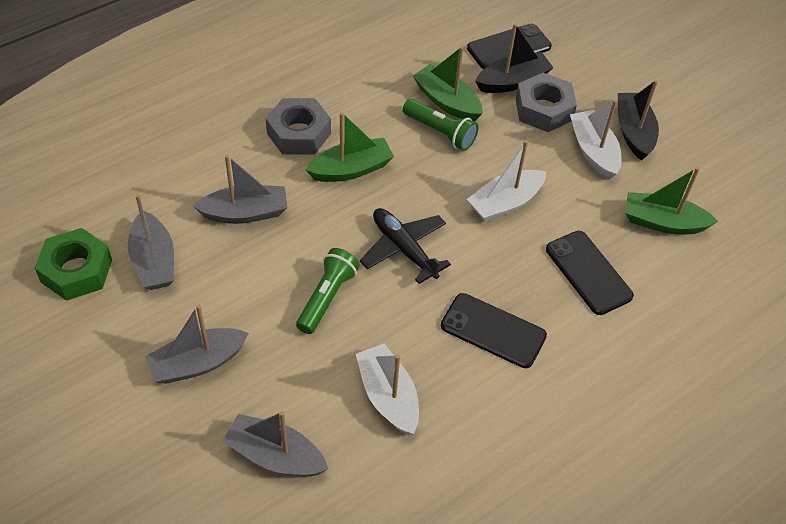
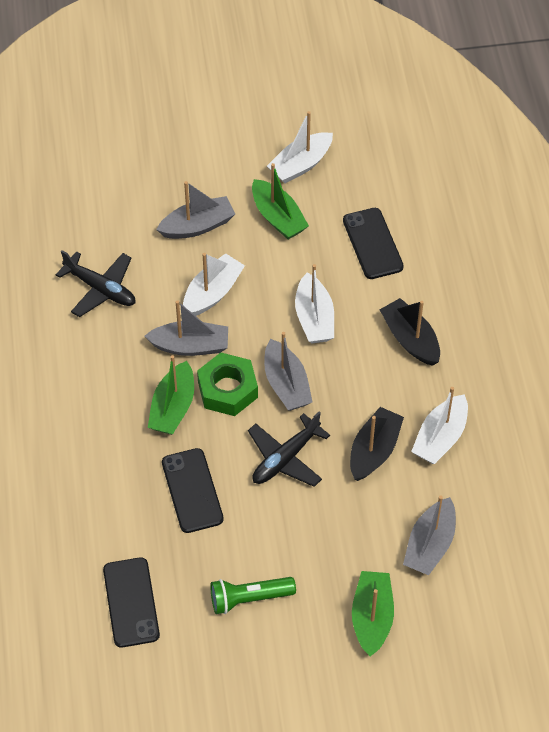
black plane: 1 -> 2
green flashlight: 2 -> 1
grey nut: 2 -> 0
white boat: 3 -> 4

